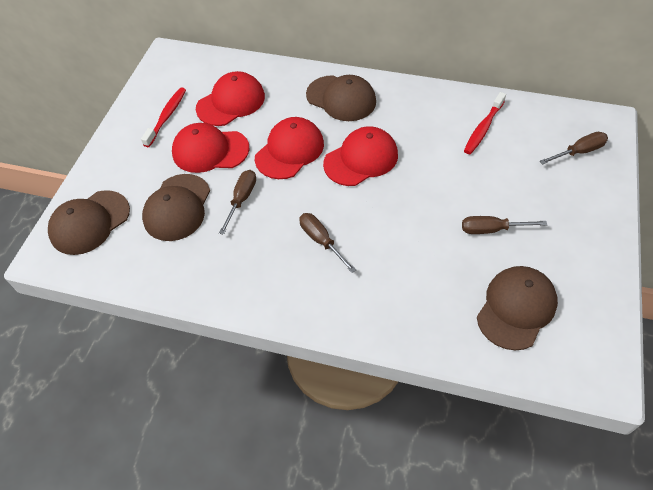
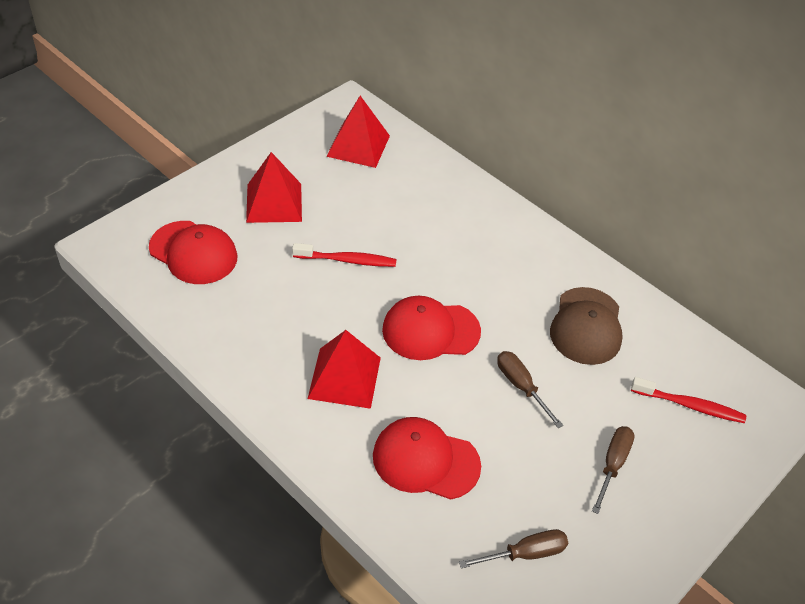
brown cap: 4 -> 1
brown screwdriver: 4 -> 3
red cap: 4 -> 3
red pyramid: 0 -> 3

